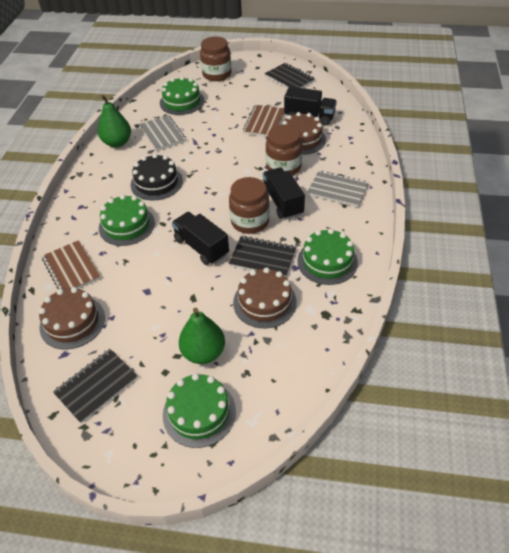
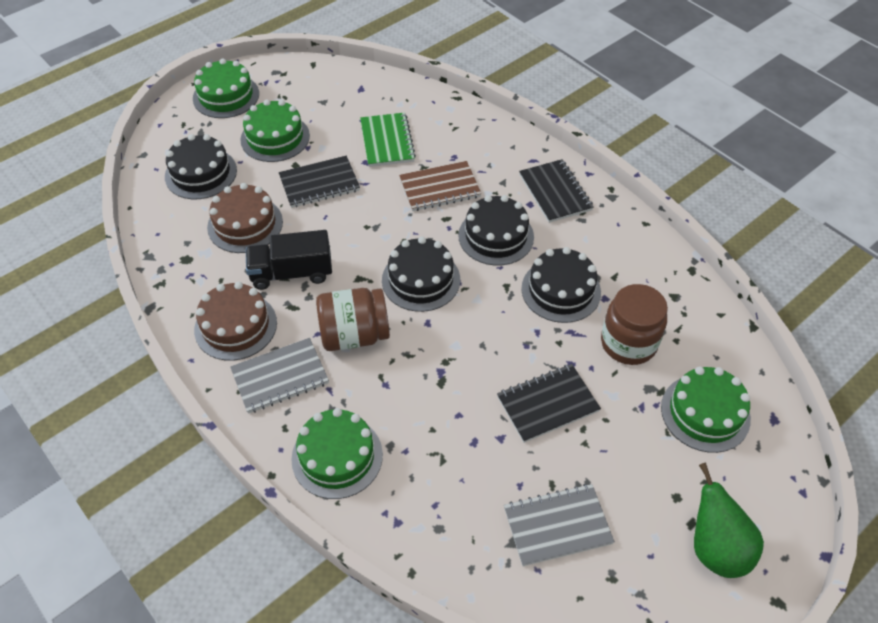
black cake: 1 -> 4
black truck: 3 -> 1
brown cake: 3 -> 2
brown jar: 3 -> 2
brown notebook: 2 -> 1
green notebook: 0 -> 1
green pear: 2 -> 1

